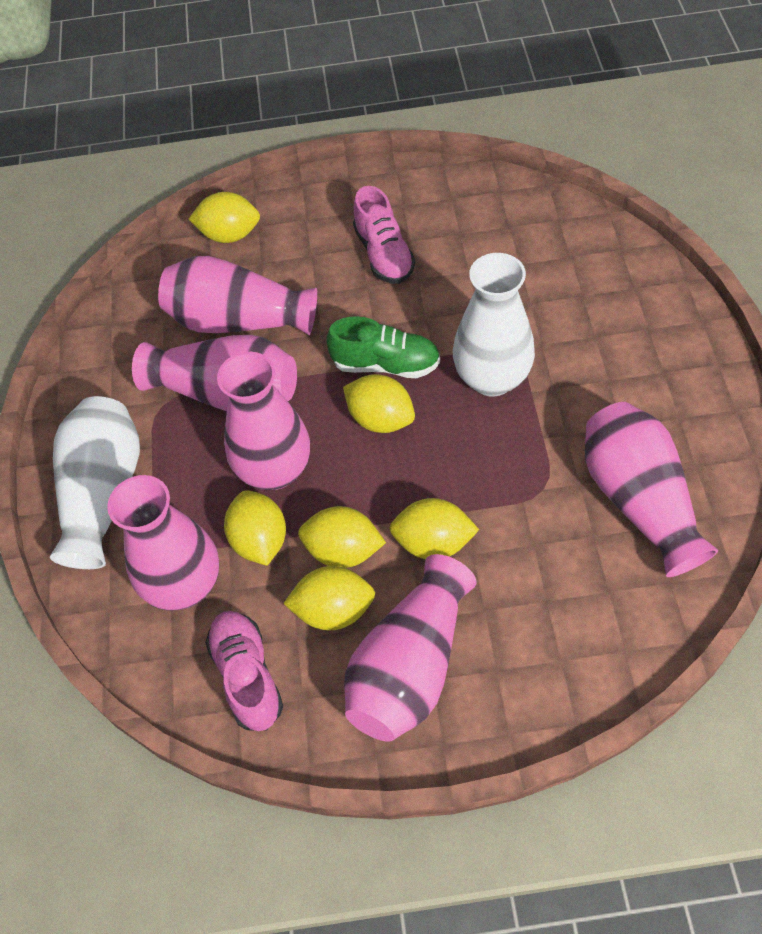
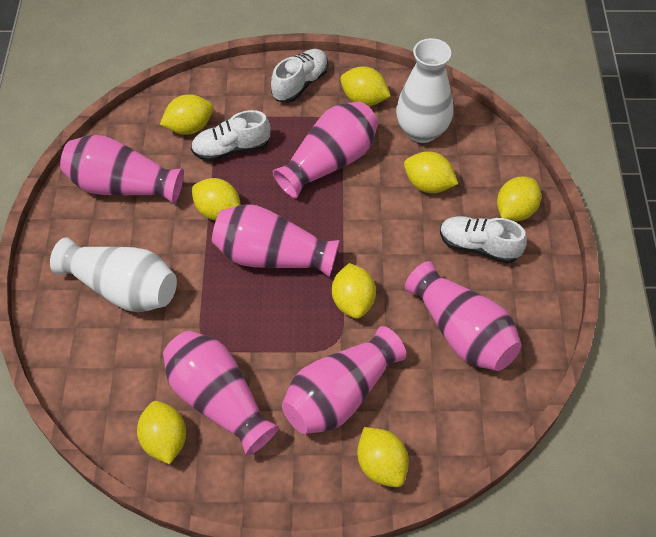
green shoe: 1 -> 0
pink shoe: 2 -> 0
white shoe: 0 -> 3
yellow lemon: 6 -> 8

